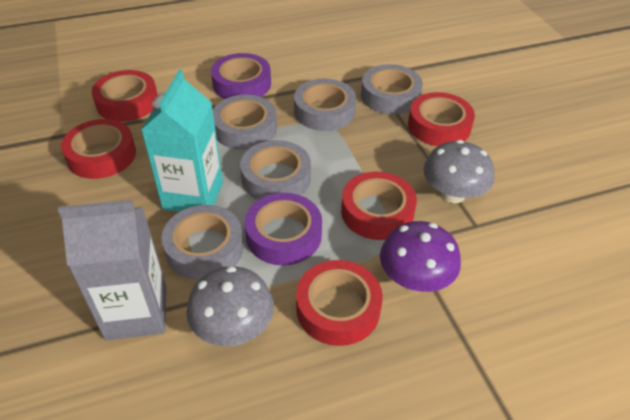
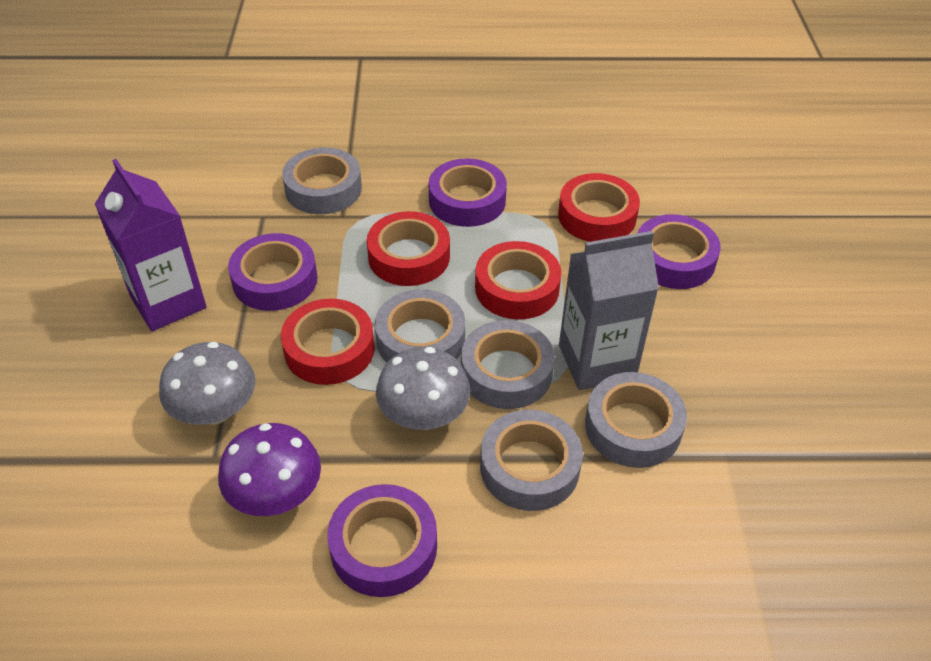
purple carton: 0 -> 1
purple tape: 2 -> 4
red tape: 5 -> 4
turquoise carton: 1 -> 0

